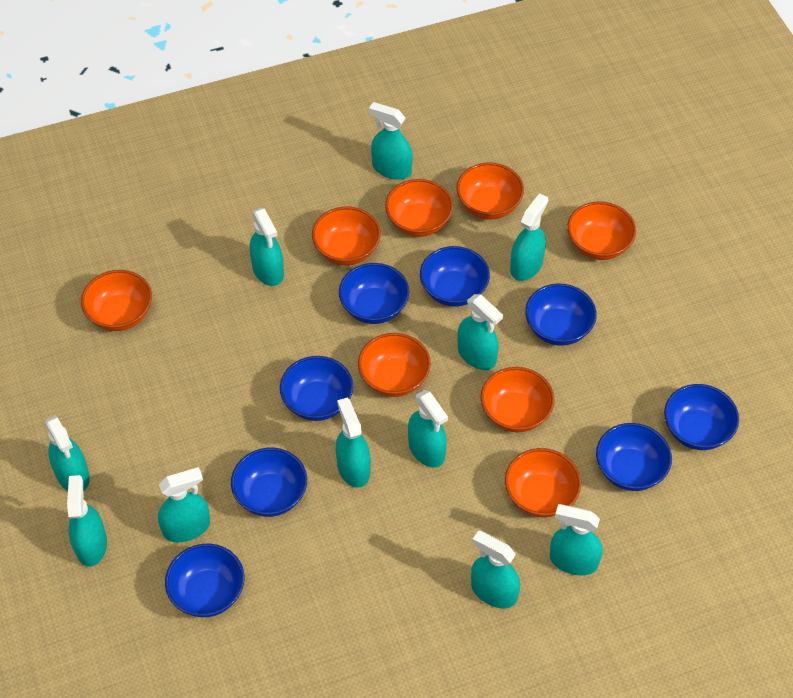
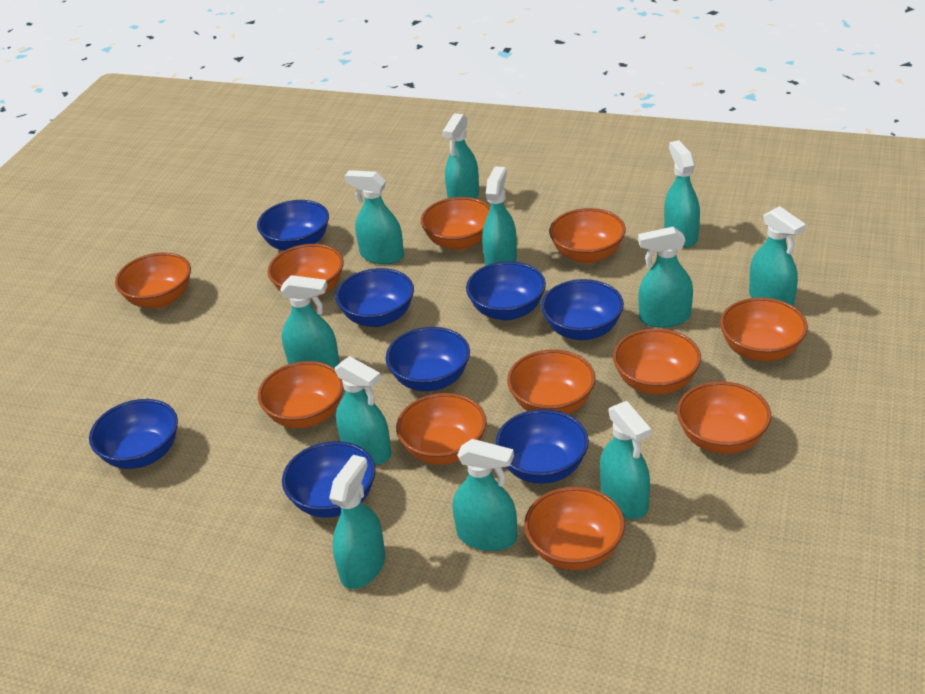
orange bowl: 8 -> 11

